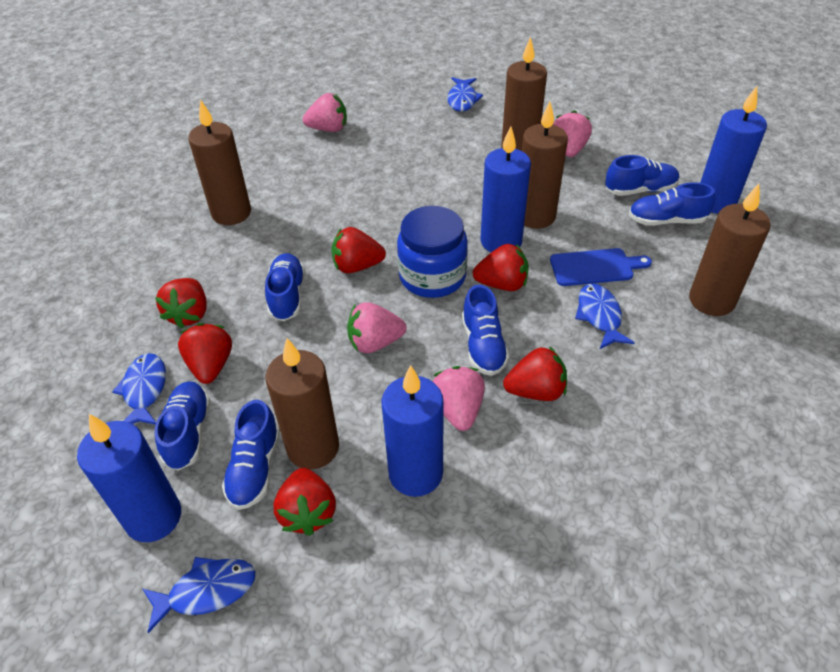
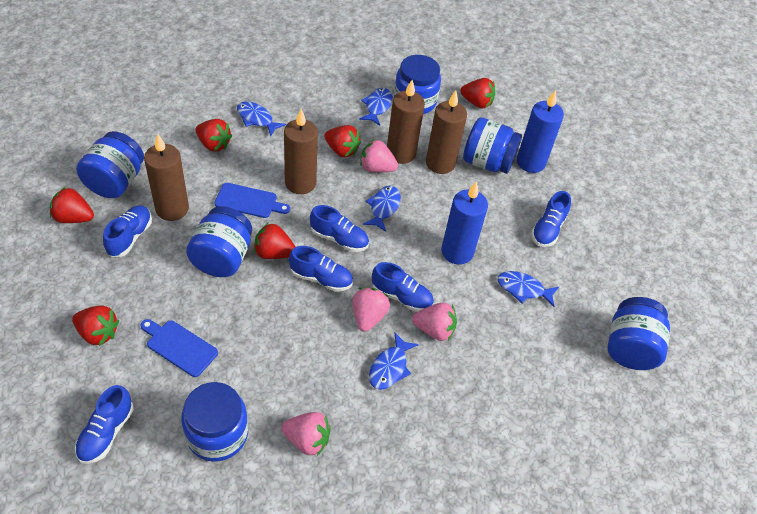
blue candle: 4 -> 2
blue cutting board: 1 -> 2
blue fish: 4 -> 5
blue jar: 1 -> 6
brown candle: 5 -> 4

